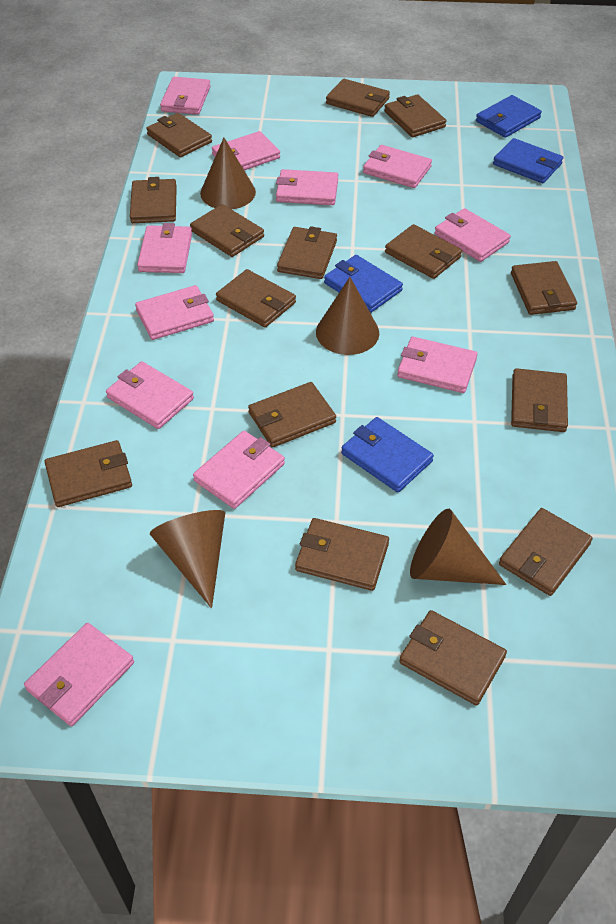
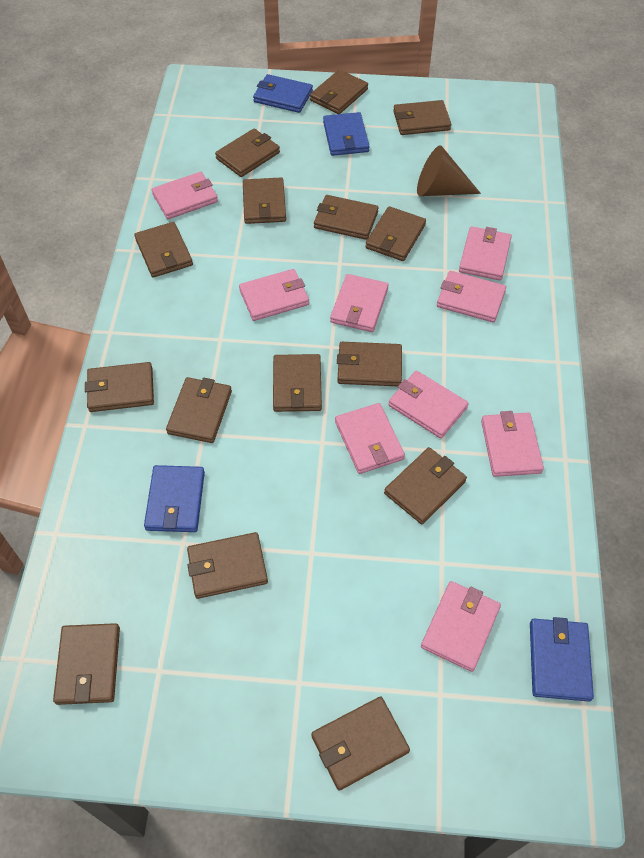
brown cone: 4 -> 1
pink wallet: 11 -> 9

